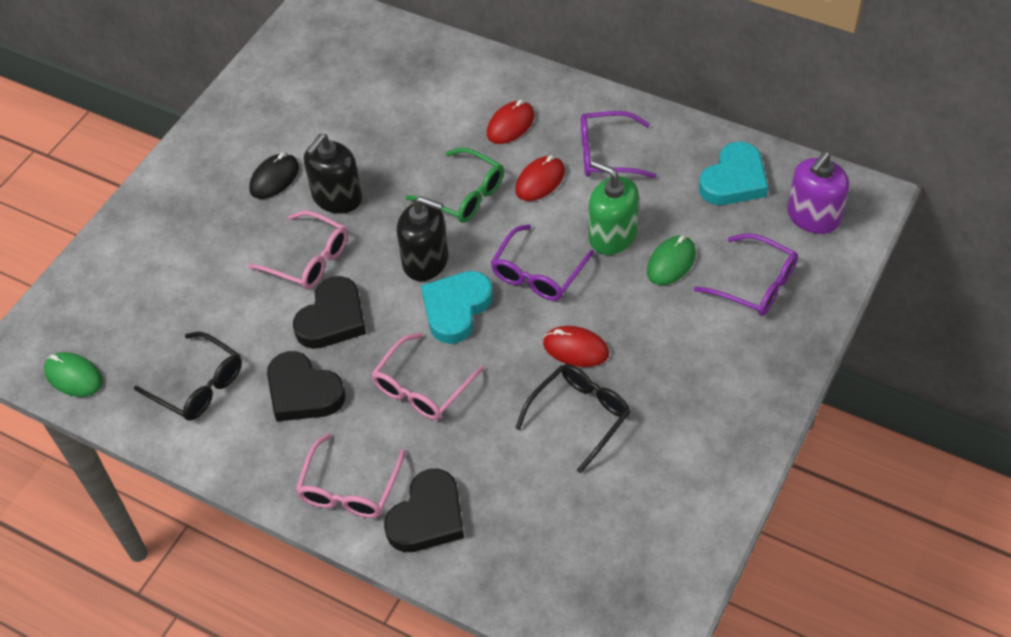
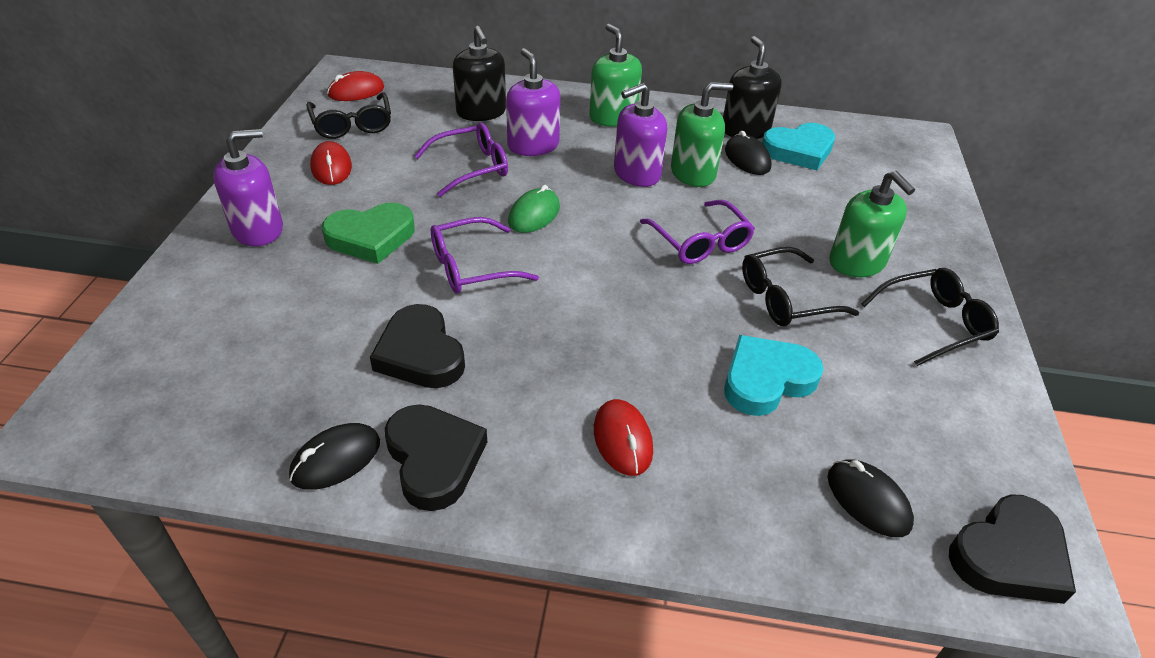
black glasses: 2 -> 3
black mouse: 1 -> 3
green glasses: 1 -> 0
green heart: 0 -> 1
green mouse: 2 -> 1
green soap dispenser: 1 -> 3
pink glasses: 3 -> 0
purple soap dispenser: 1 -> 3

